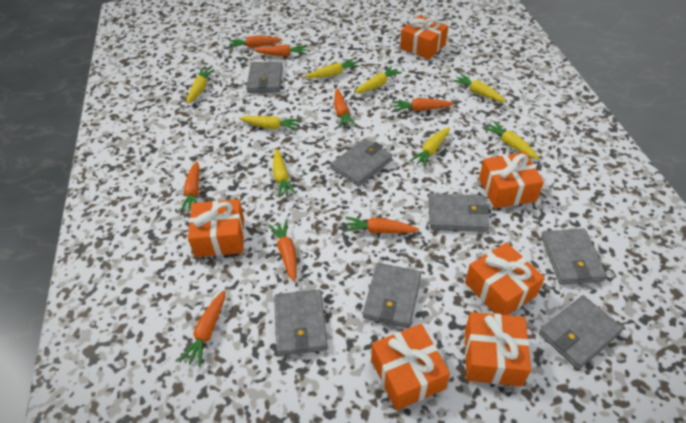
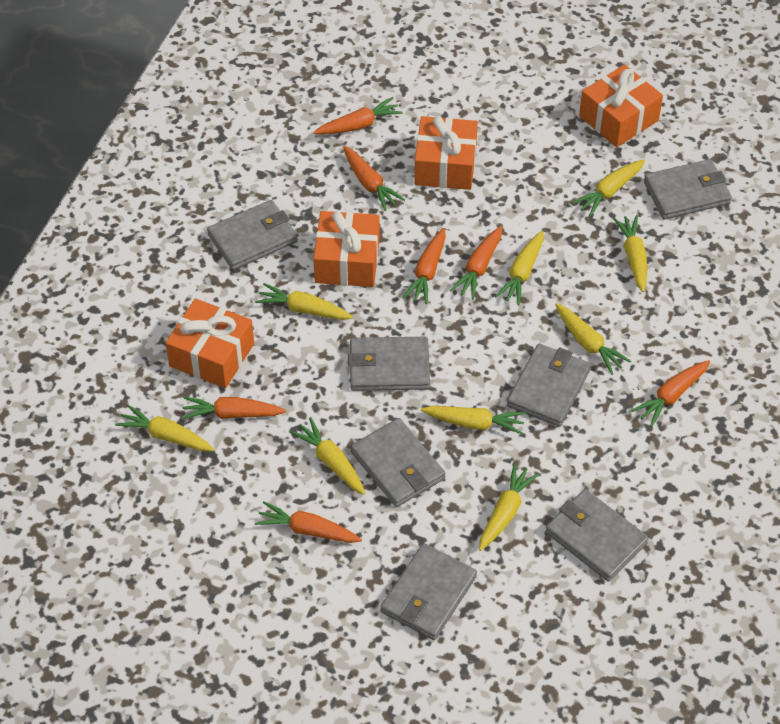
orange carrot: 8 -> 7
orange gift: 6 -> 4
yellow carrot: 8 -> 9

